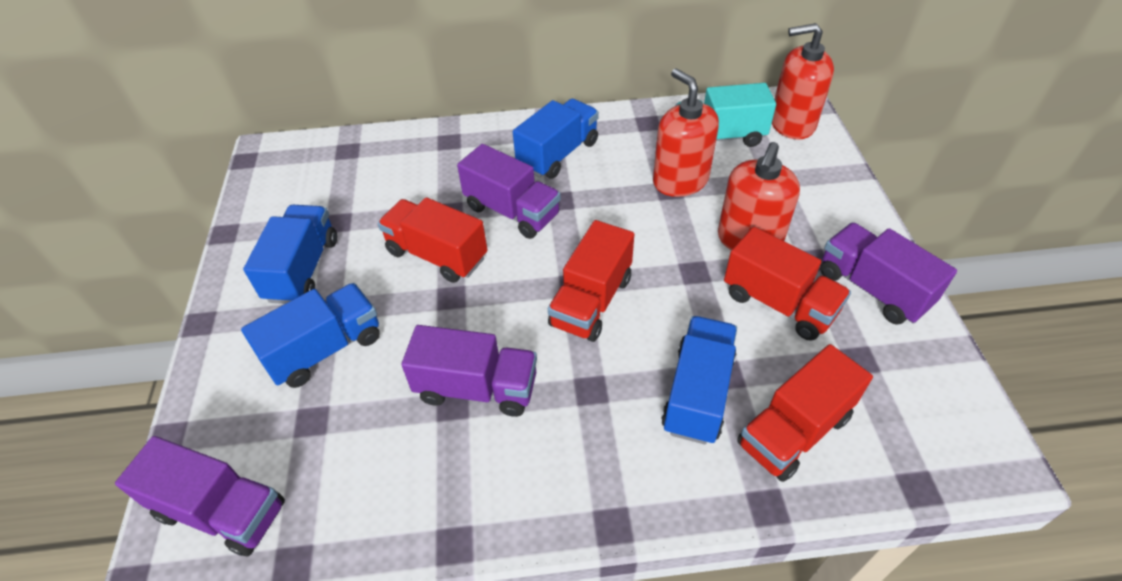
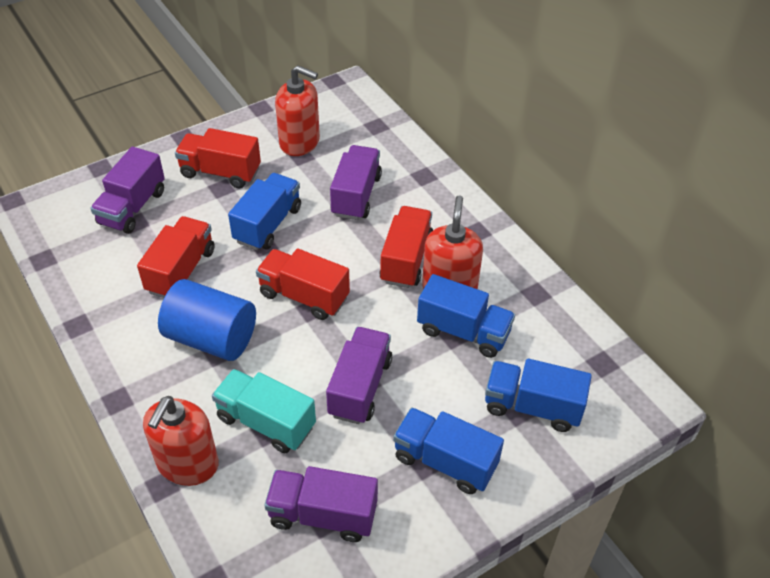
blue cylinder: 0 -> 1

